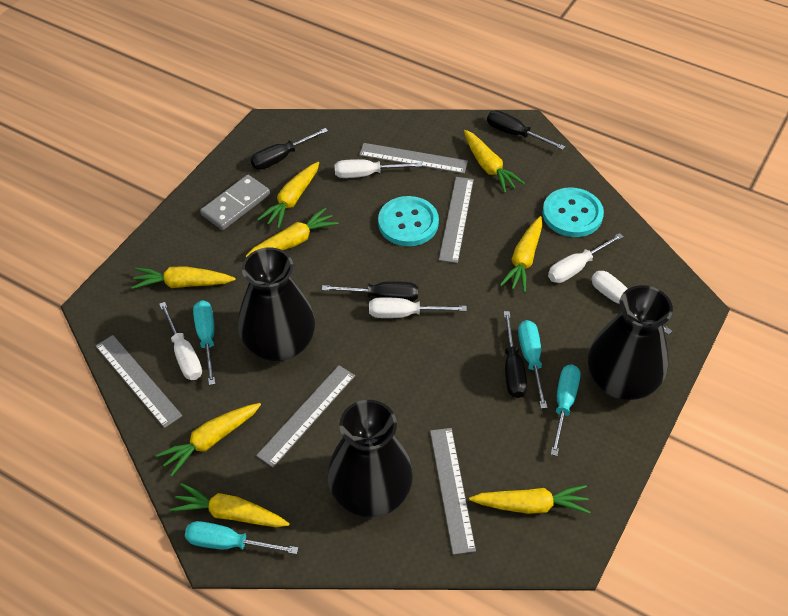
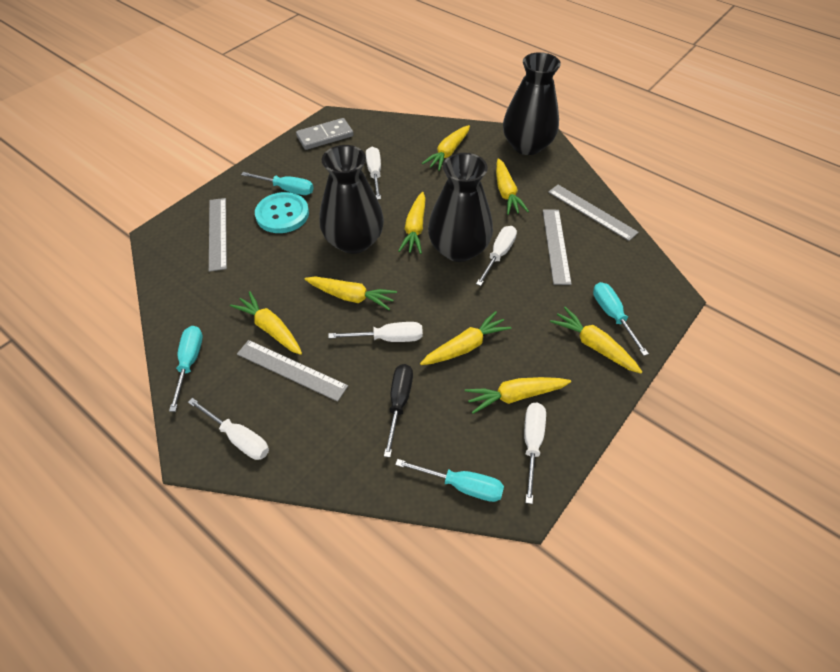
black screwdriver: 4 -> 1
grey ruler: 5 -> 4
turquoise button: 2 -> 1

